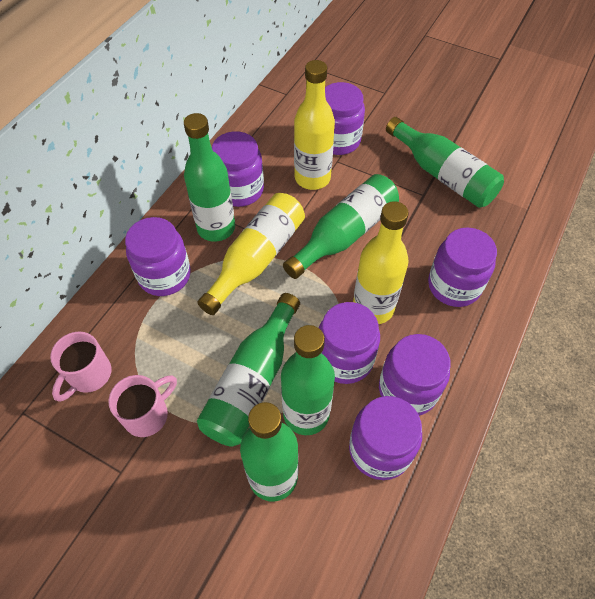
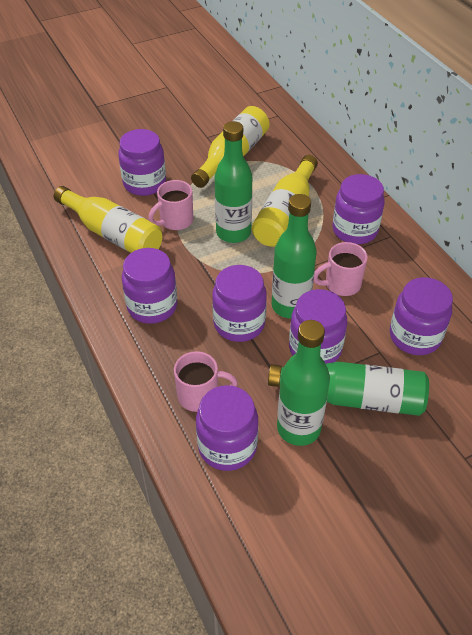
green bottle: 6 -> 4
pink mug: 2 -> 3

